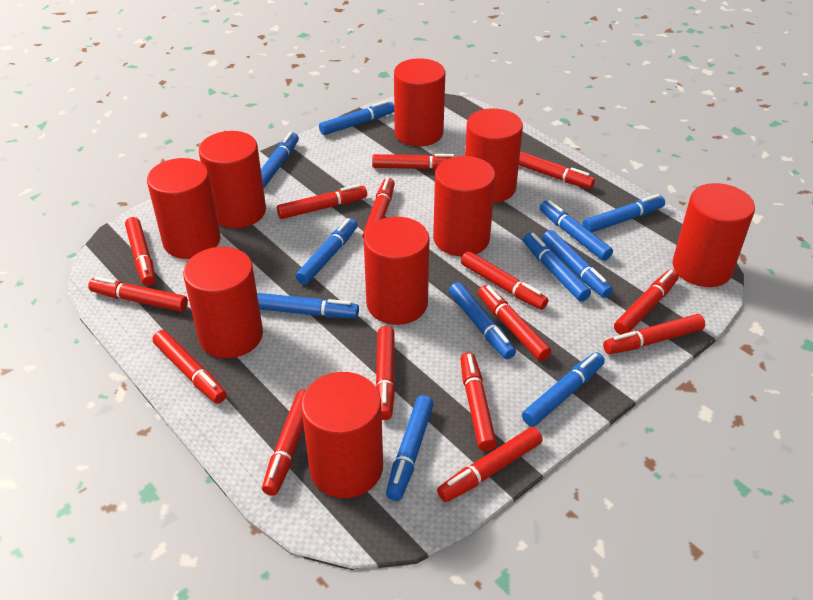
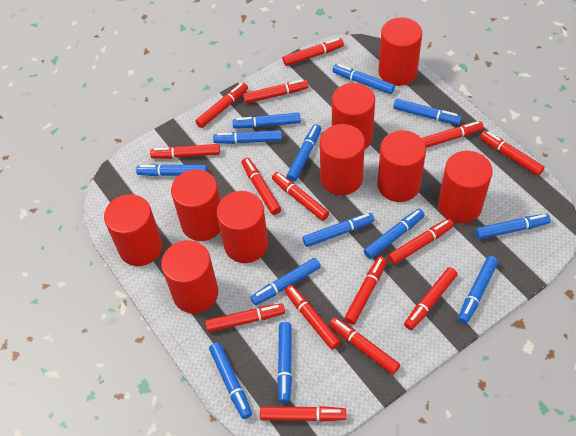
blue marker: 11 -> 13

